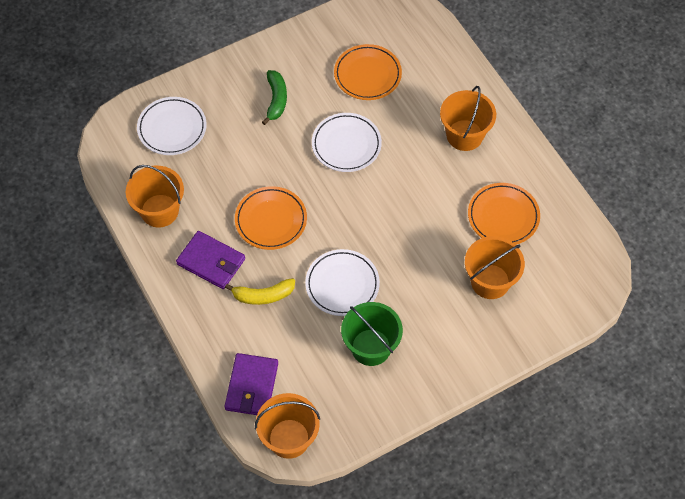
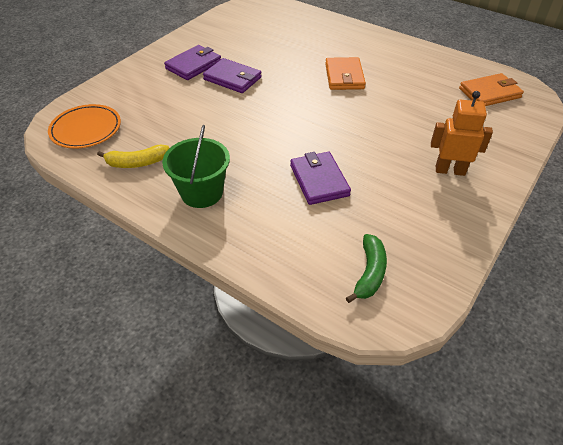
orange bucket: 4 -> 0
orange plate: 3 -> 1
orange robot: 0 -> 1
orange wallet: 0 -> 2
purple wallet: 2 -> 3
white plate: 3 -> 0

